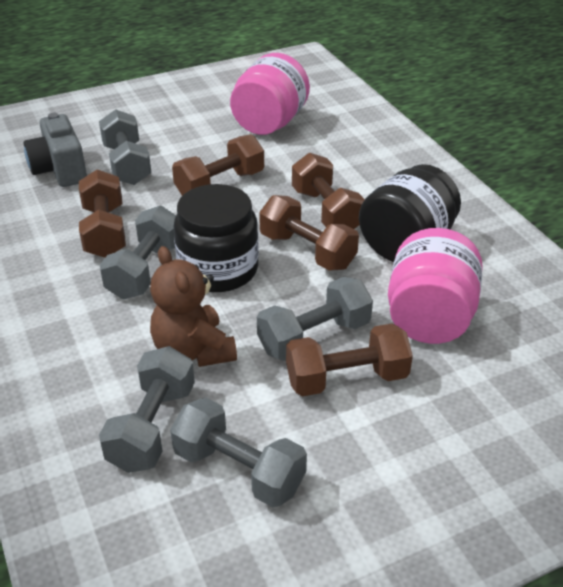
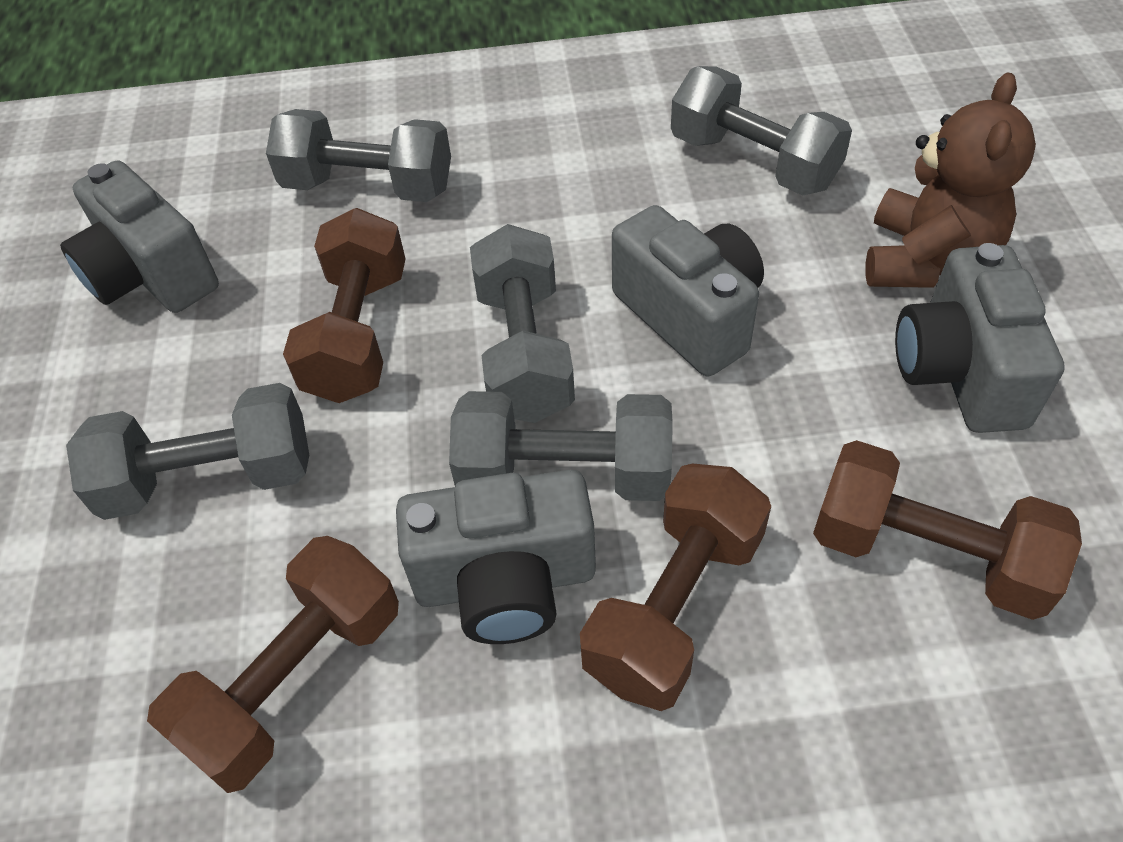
black jar: 2 -> 0
brown dumbbell: 5 -> 4
grey camera: 1 -> 4
pink jar: 2 -> 0

